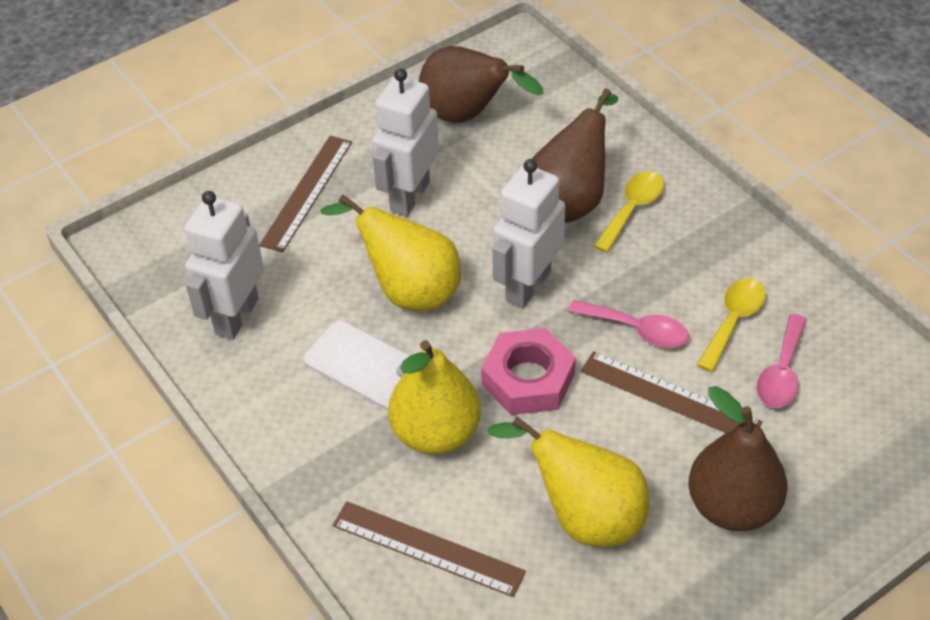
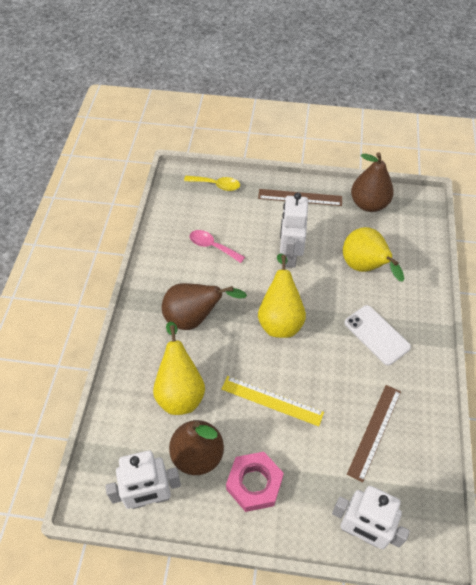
brown ruler: 3 -> 2
pink spoon: 2 -> 1
yellow ruler: 0 -> 1
yellow spoon: 2 -> 1

